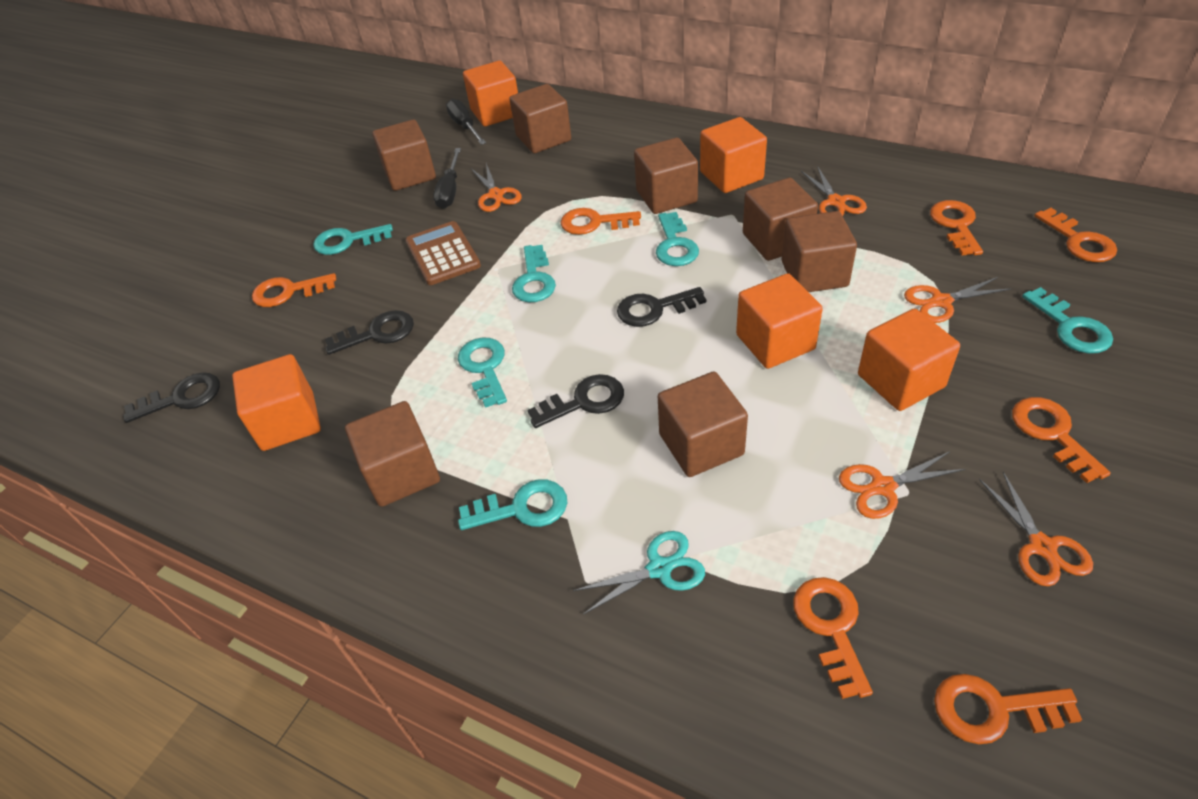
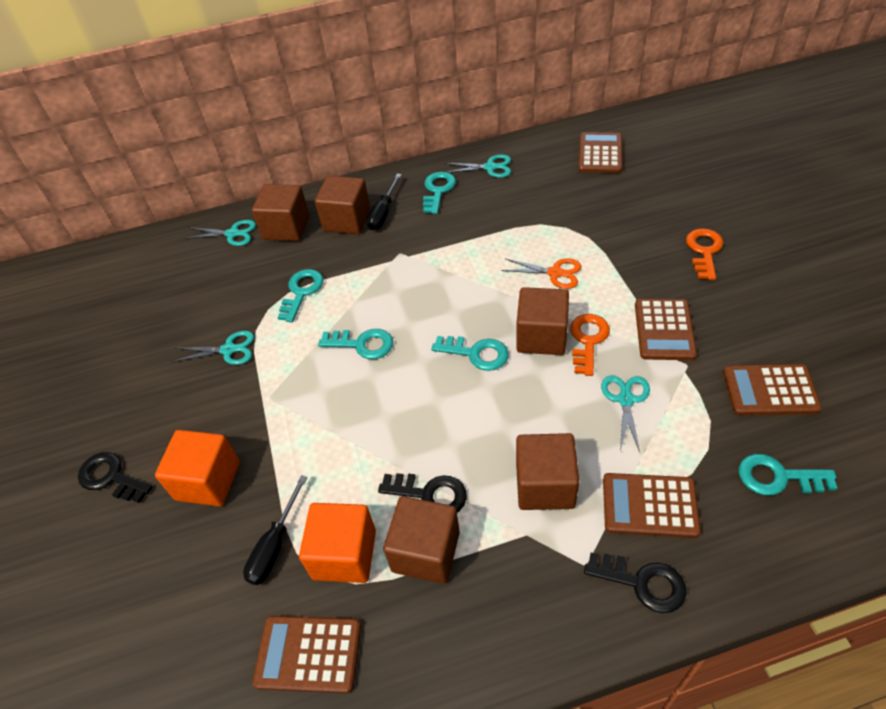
black key: 4 -> 3
brown calculator: 1 -> 5
brown cube: 7 -> 5
orange cube: 5 -> 2
orange key: 7 -> 2
orange scissors: 5 -> 1
turquoise key: 6 -> 5
turquoise scissors: 1 -> 4

